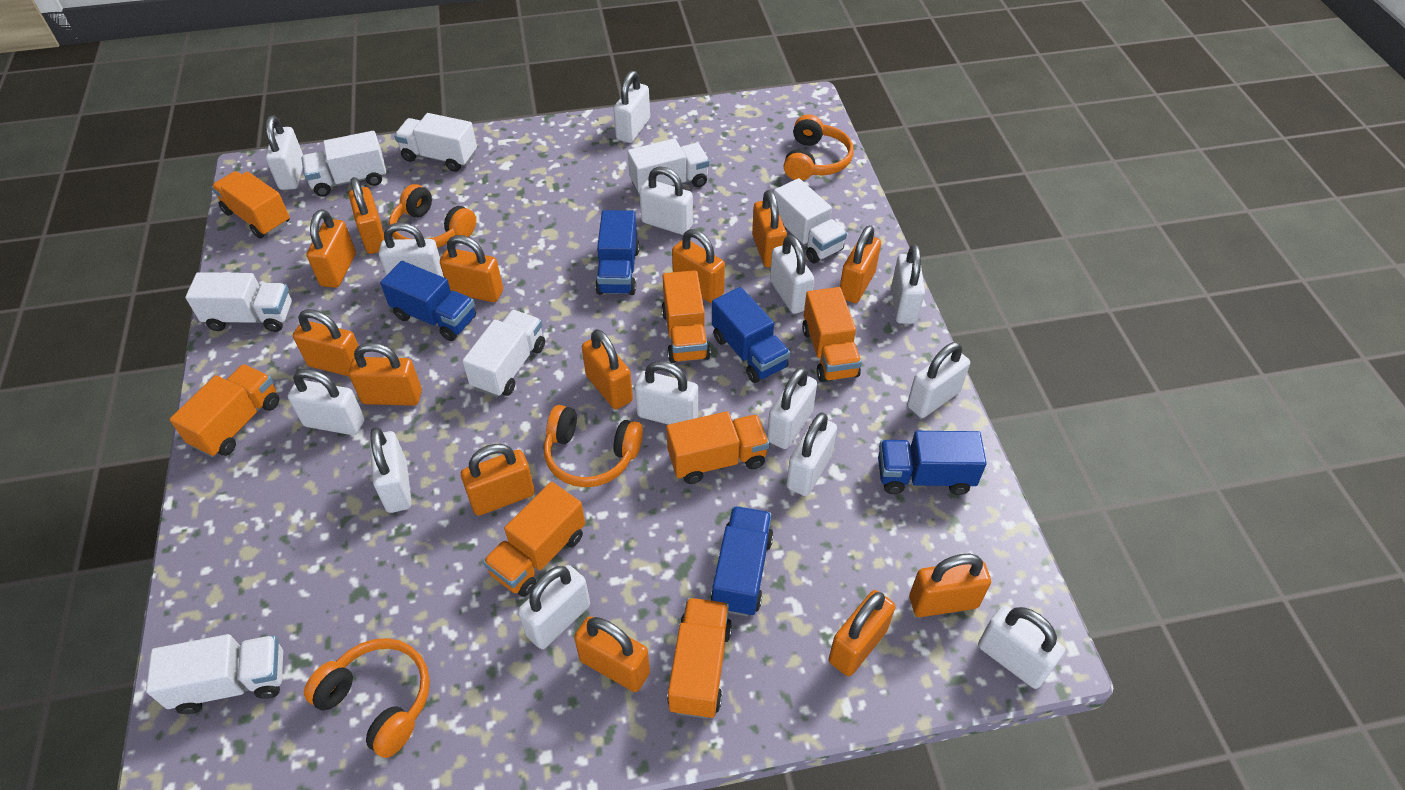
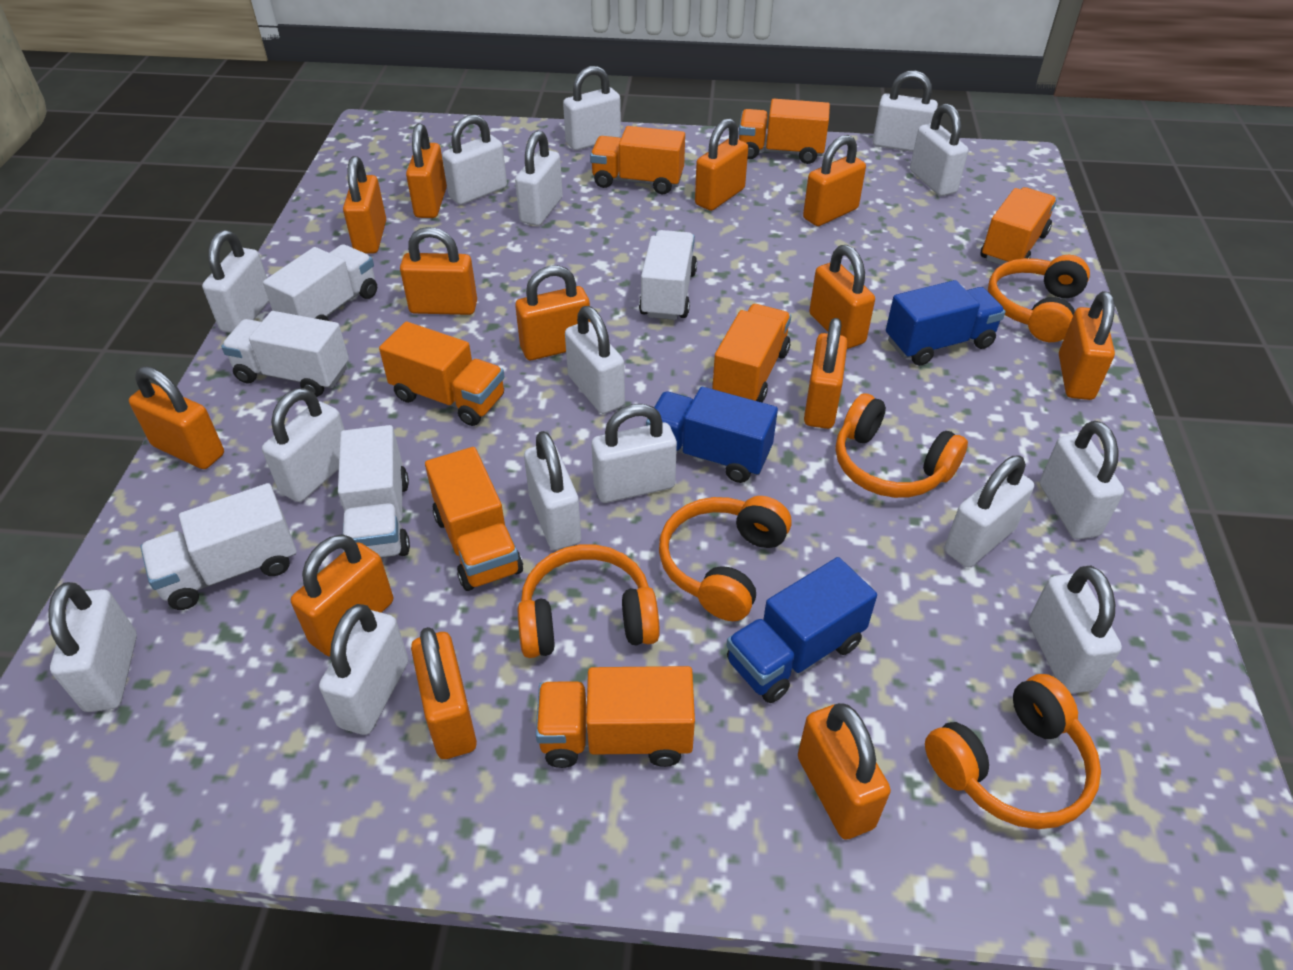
blue truck: 5 -> 3
orange headphones: 4 -> 5
white padlock: 14 -> 15
white truck: 7 -> 5

